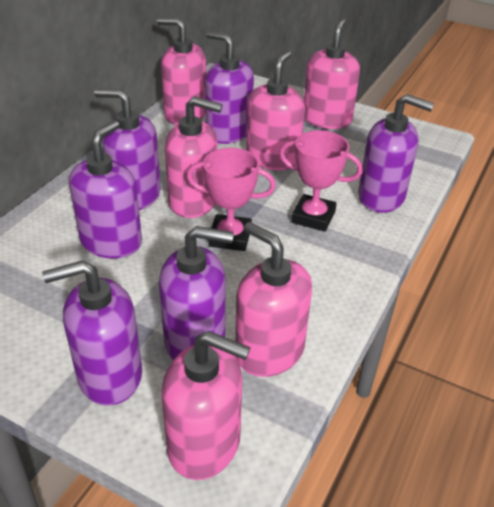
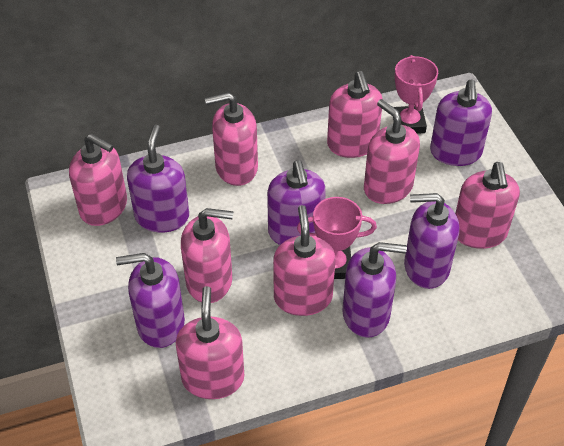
pink soap dispenser: 6 -> 8

